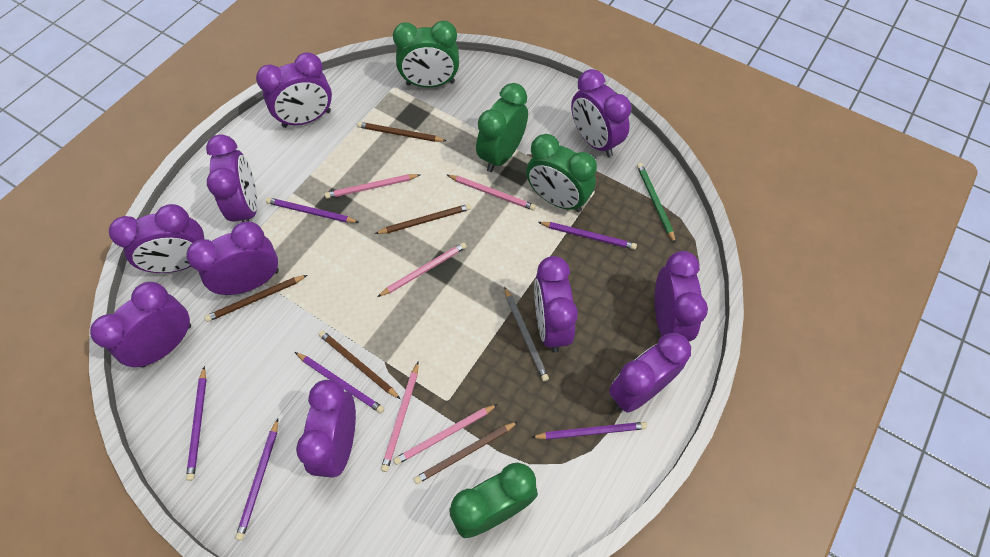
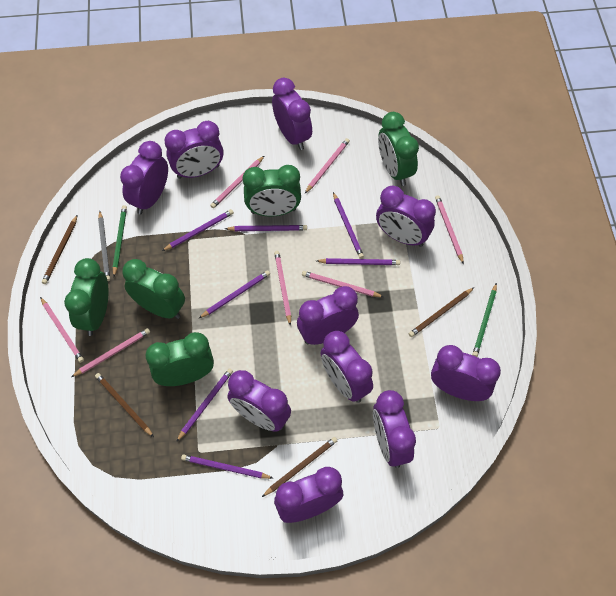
brown pencil: 5 -> 4
green clock: 4 -> 5
green pencil: 1 -> 2
pink pencil: 5 -> 7
purple pencil: 6 -> 7

